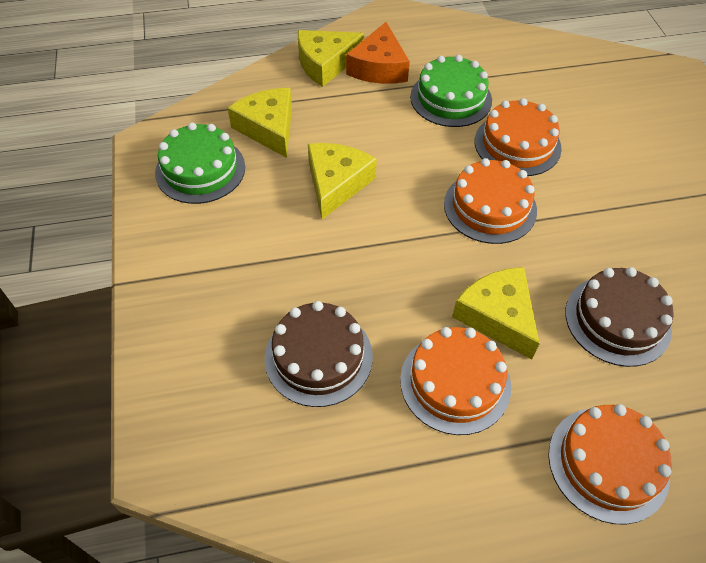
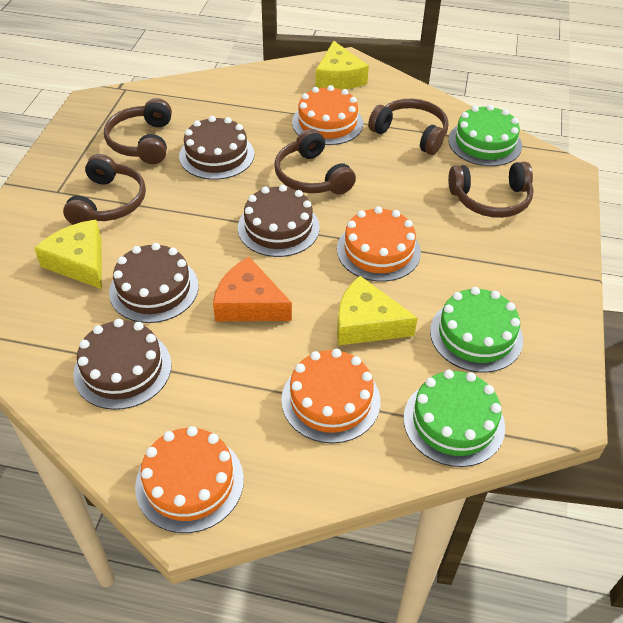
brown cake: 2 -> 4
brown headphones: 0 -> 5
green cake: 2 -> 3
yellow cheese: 4 -> 3

